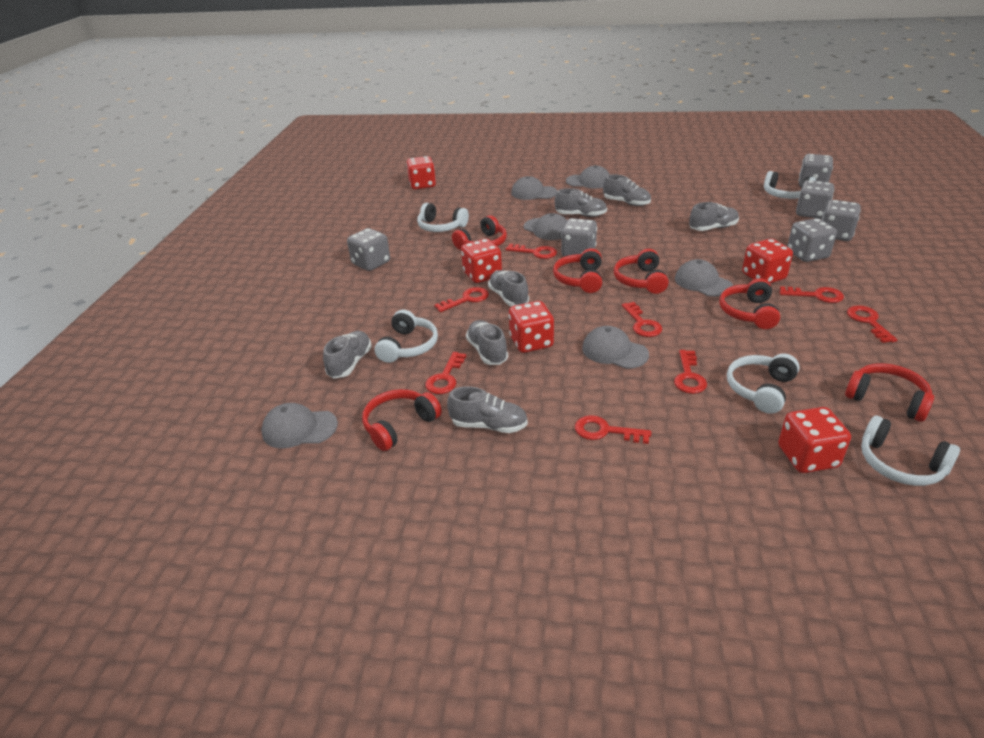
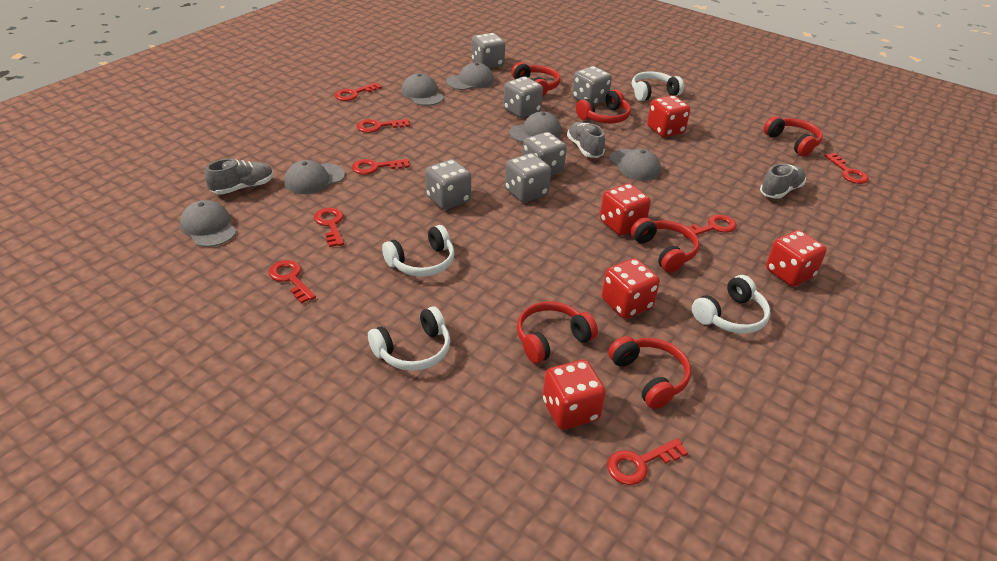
grey shoe: 7 -> 3
white headphones: 5 -> 4

